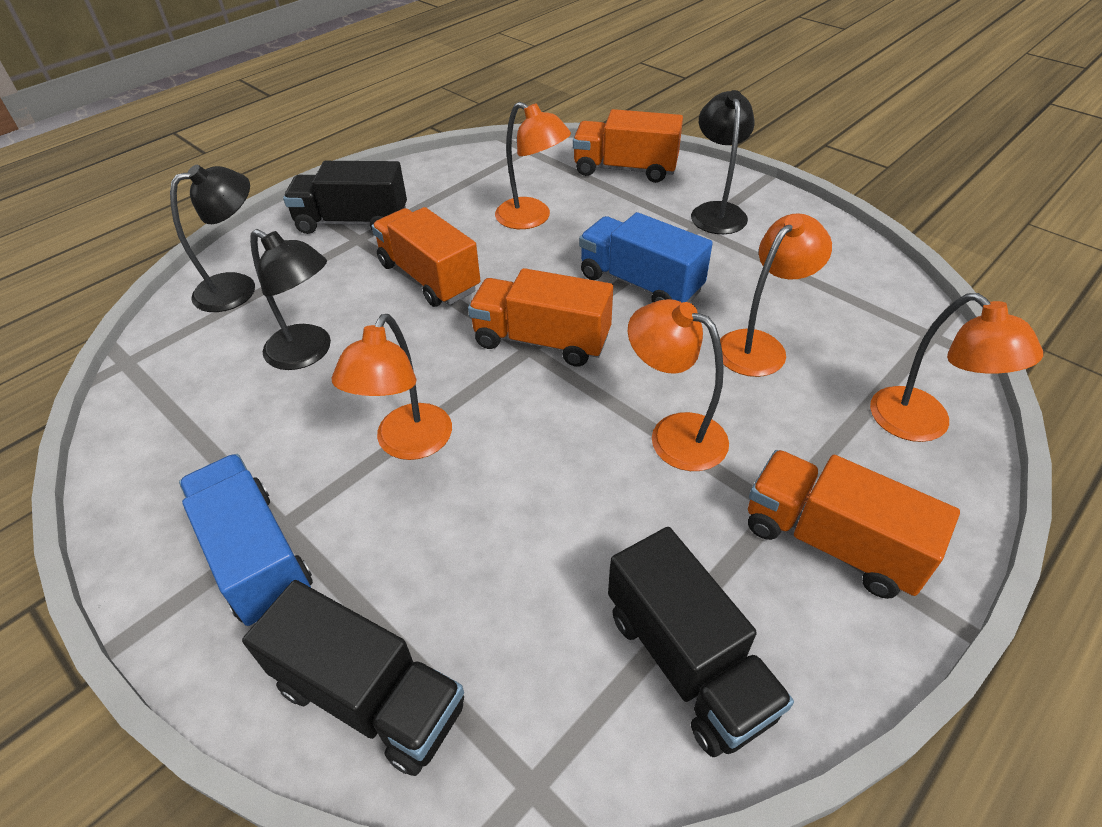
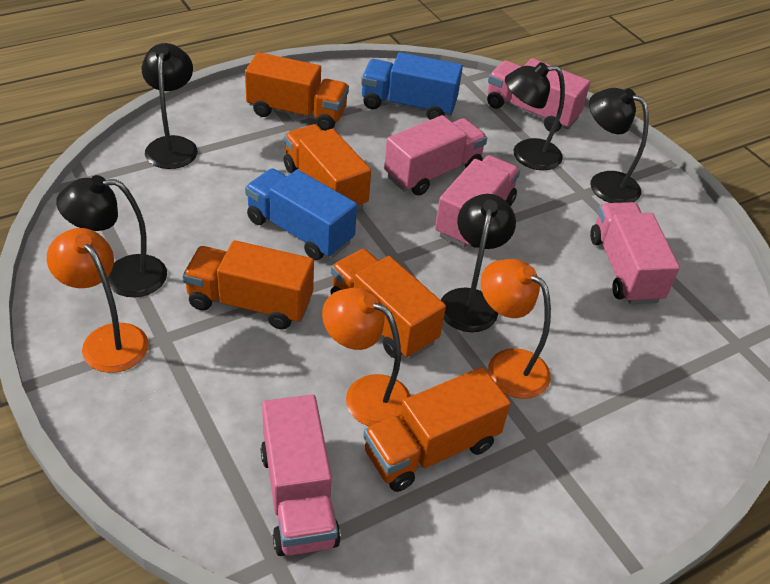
black lamp: 3 -> 5
black truck: 3 -> 0
orange lamp: 5 -> 3
orange truck: 4 -> 5
pink truck: 0 -> 5

